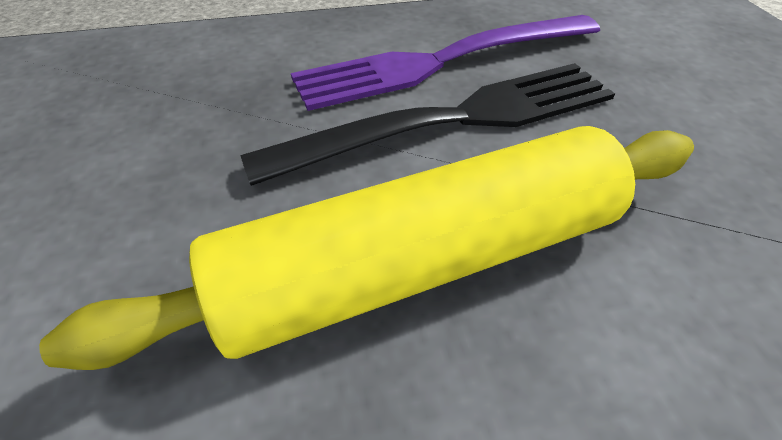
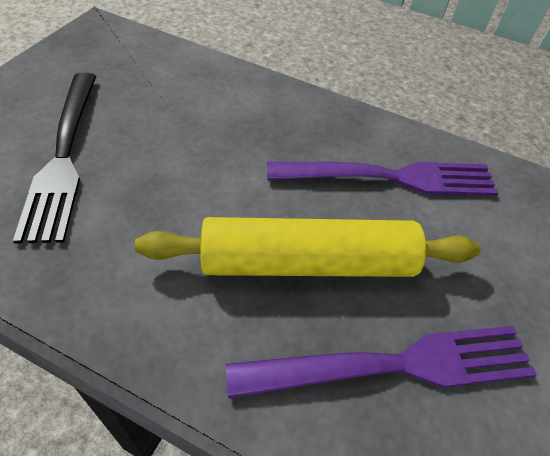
purple fork: 1 -> 2

